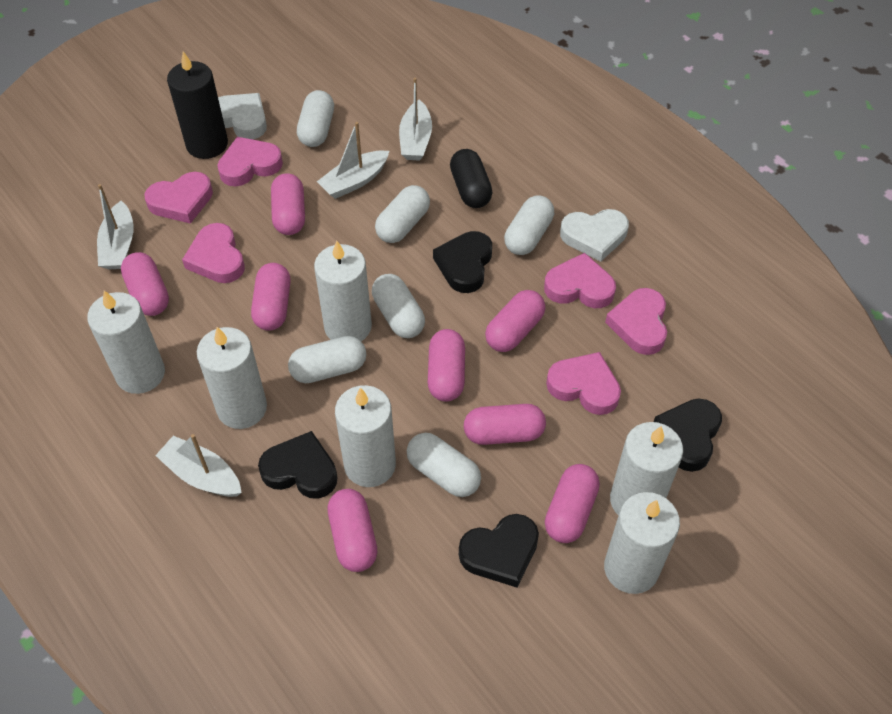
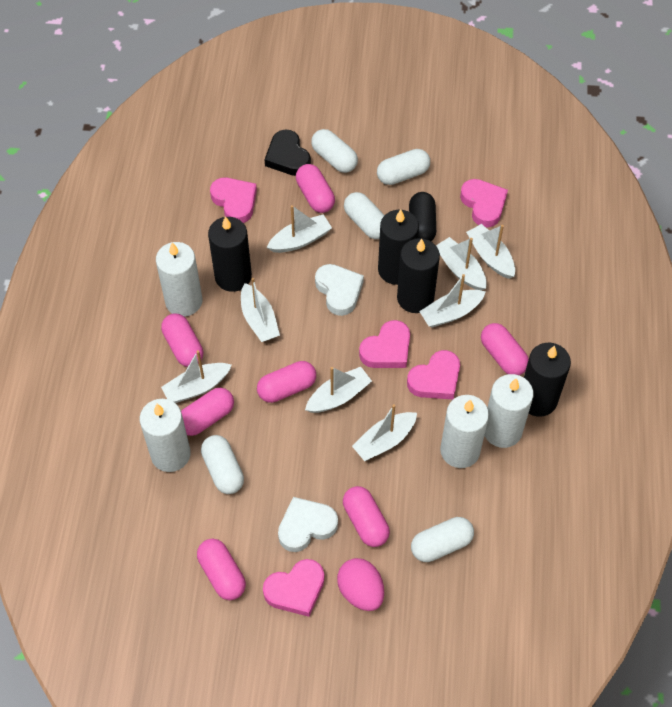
black candle: 1 -> 4
black heart: 4 -> 1
pink capsule: 8 -> 7
pink egg: 0 -> 1
pink heart: 6 -> 5
white boat: 4 -> 8
white candle: 6 -> 4
white capsule: 6 -> 5

